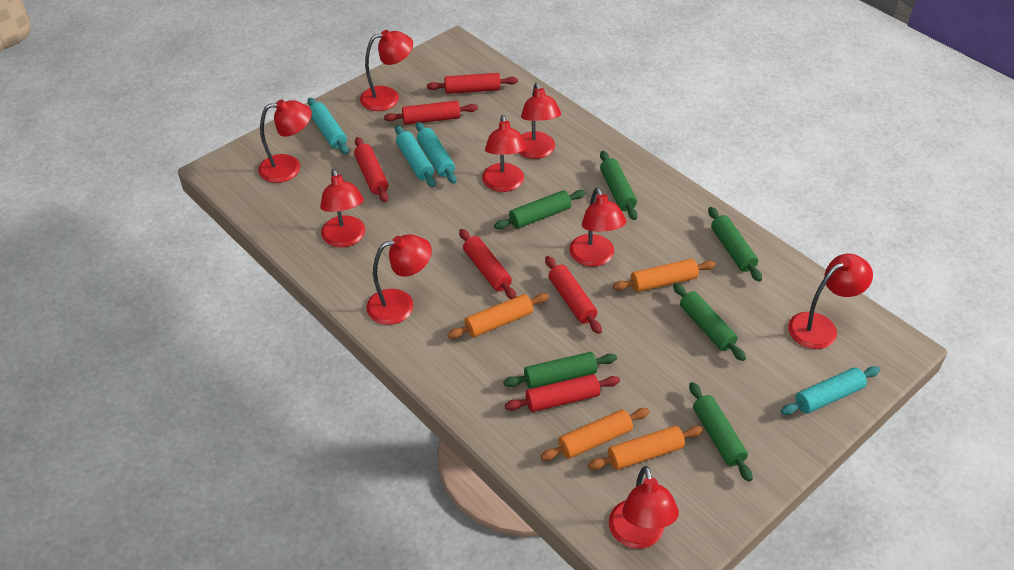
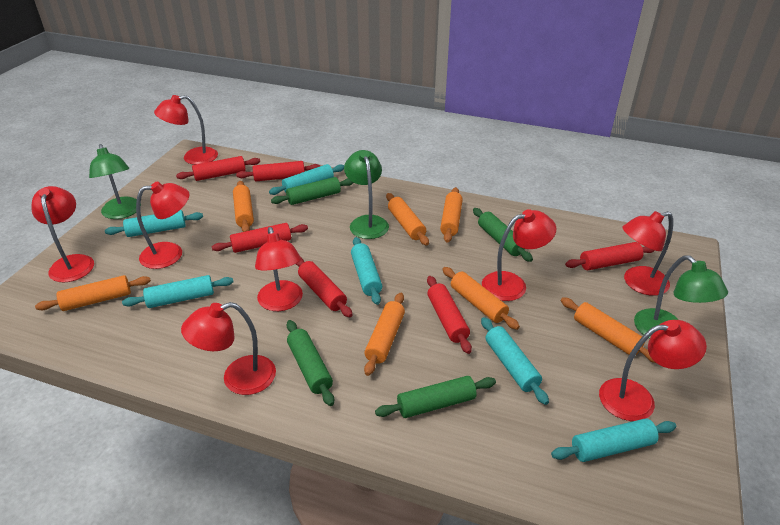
green lamp: 0 -> 3
green rolling pin: 6 -> 4
orange rolling pin: 4 -> 7
red lamp: 9 -> 8
turquoise rolling pin: 4 -> 6

